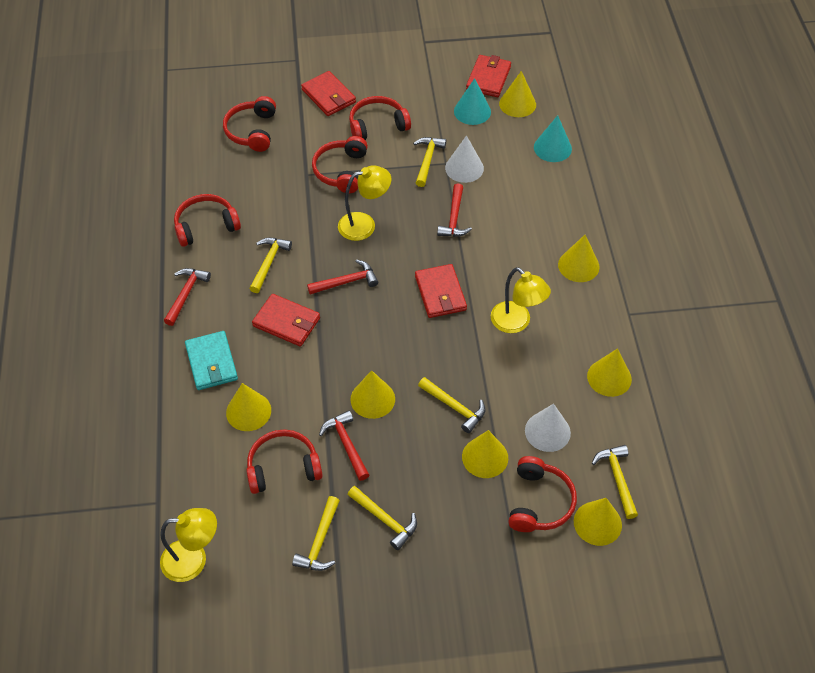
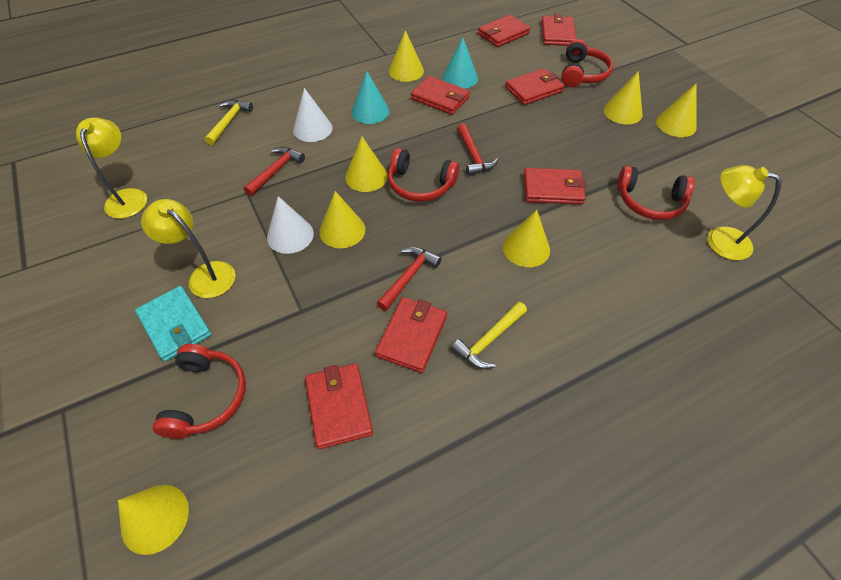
red hammer: 4 -> 3
red headphones: 6 -> 4
red wallet: 4 -> 7
yellow hammer: 6 -> 2

